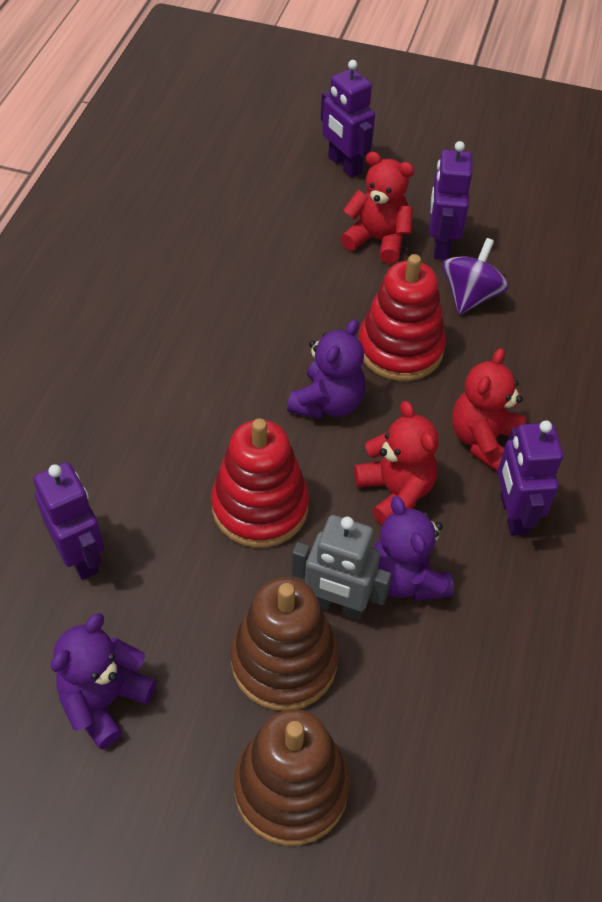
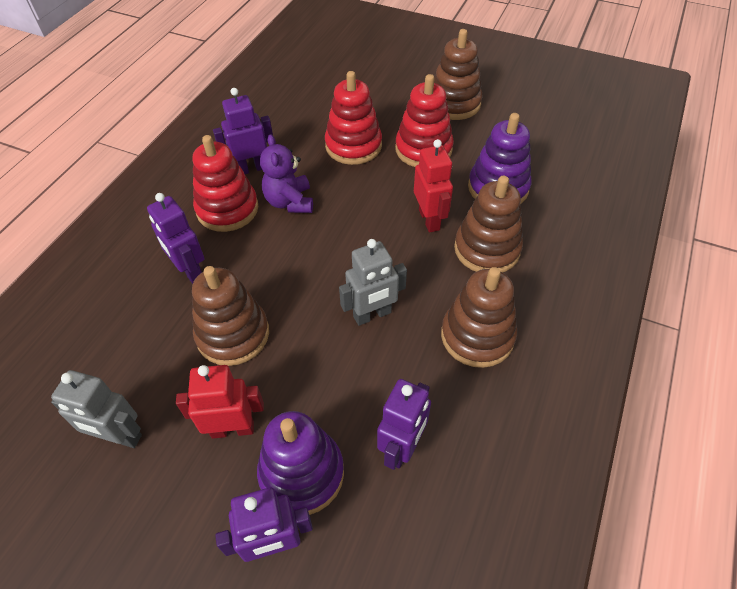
brown stacking toy: 2 -> 4
grey robot: 1 -> 2
purple spinning top: 1 -> 0
purple stacking toy: 0 -> 2
purple teddy bear: 3 -> 1
red robot: 0 -> 2
red stacking toy: 2 -> 3
red teddy bear: 3 -> 0

